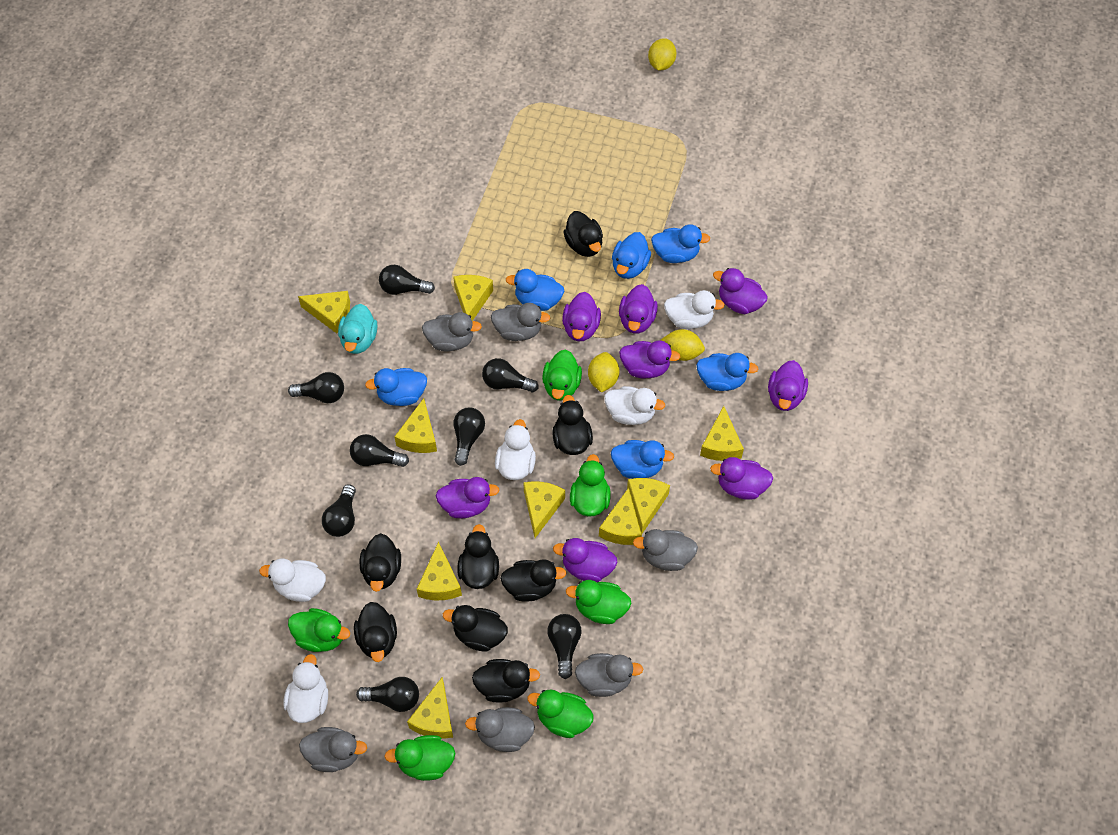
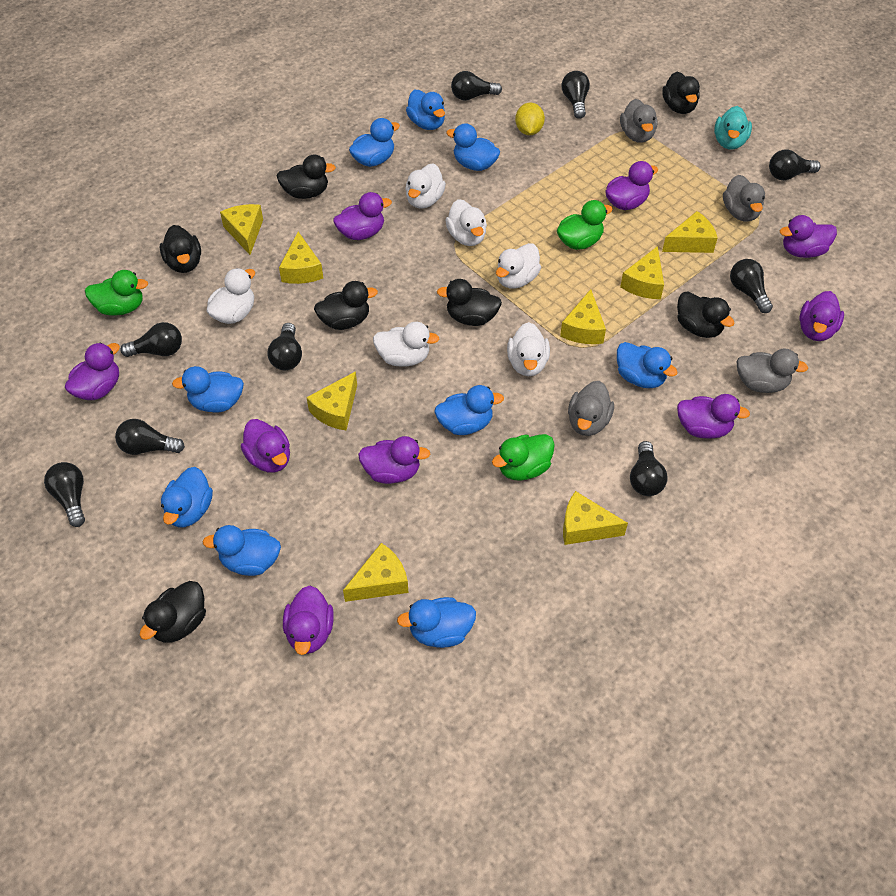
black duck: 8 -> 7
black light bulb: 8 -> 9
blue duck: 6 -> 9
green duck: 6 -> 3
grey duck: 6 -> 4
purple duck: 8 -> 9
white duck: 5 -> 6
yellow cheese: 9 -> 8
yellow lemon: 3 -> 1

